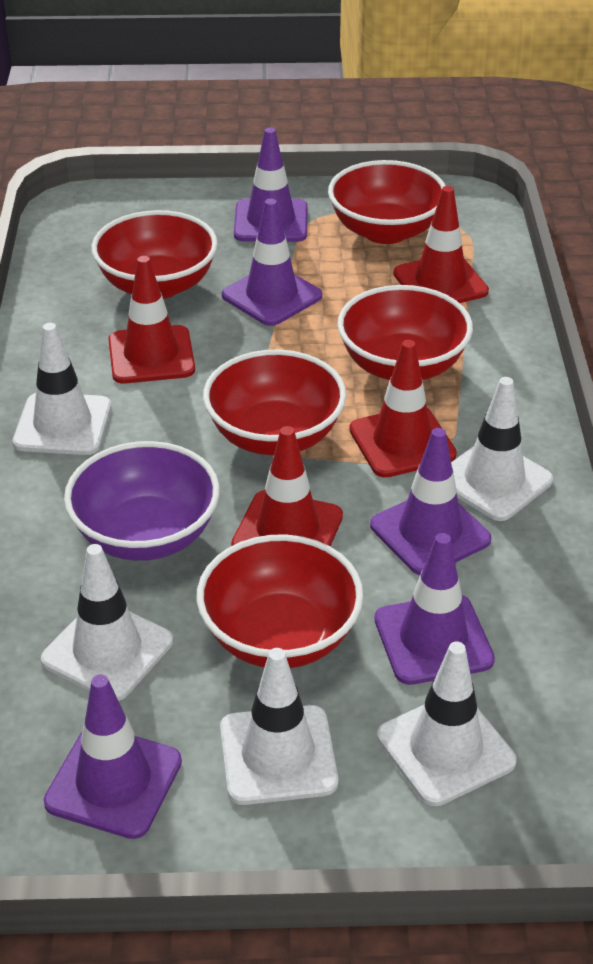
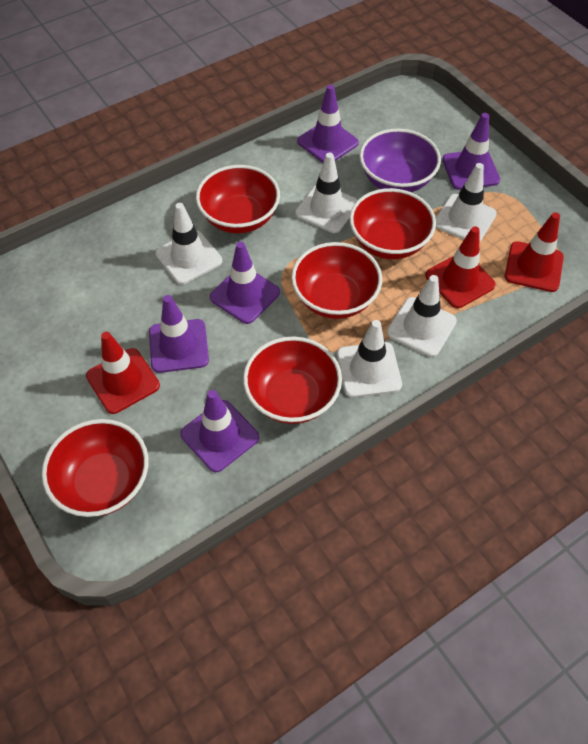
red traffic cone: 4 -> 3

